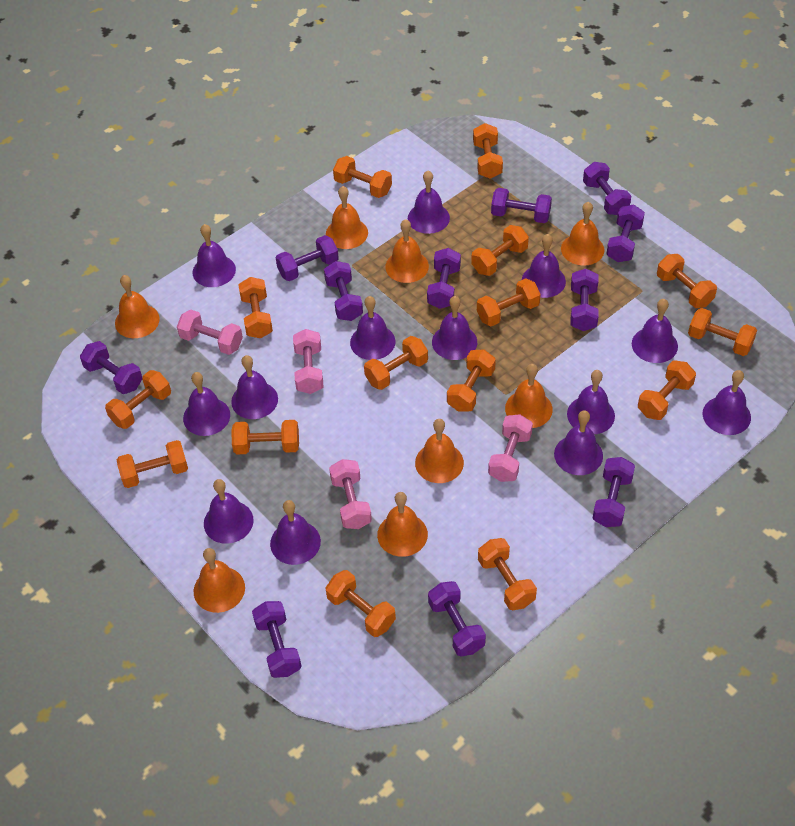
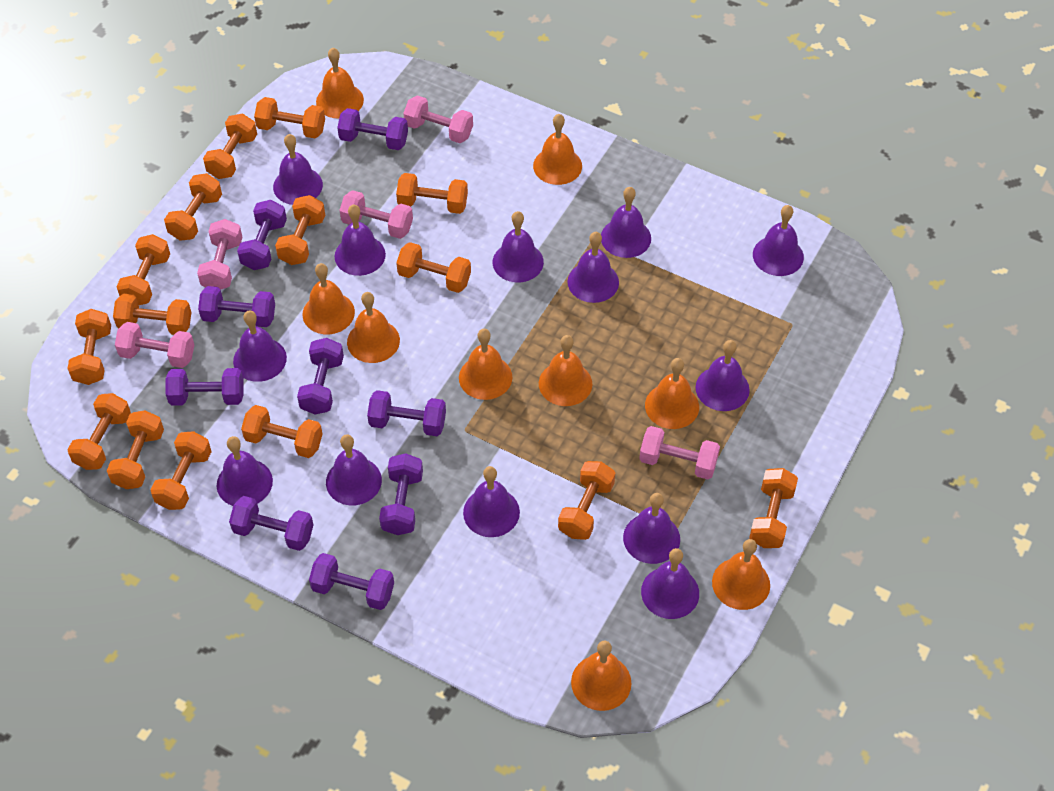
orange bell: 8 -> 9
pink dumbbell: 4 -> 5
purple dumbbell: 11 -> 9

